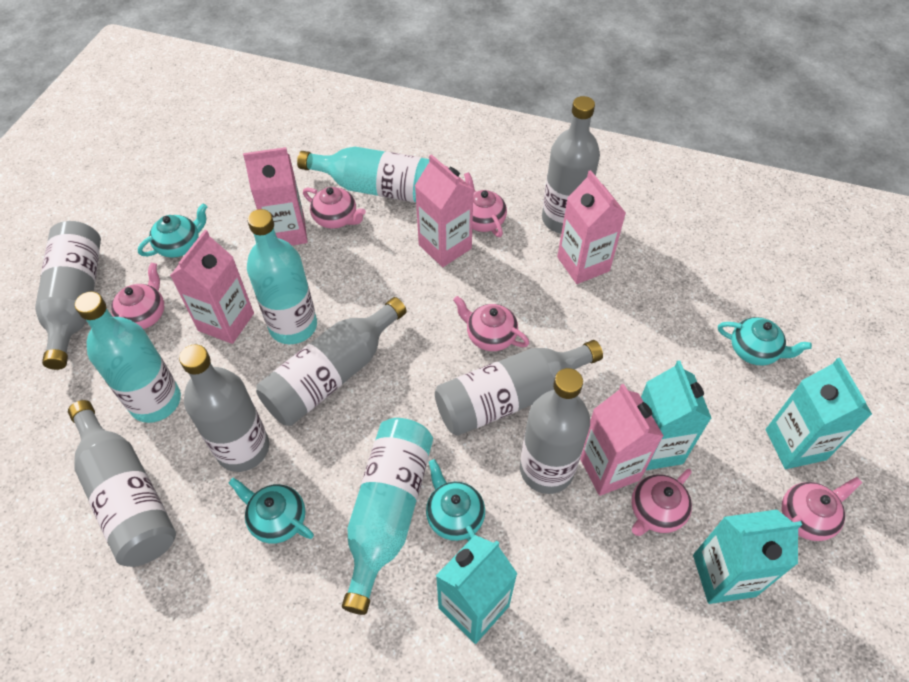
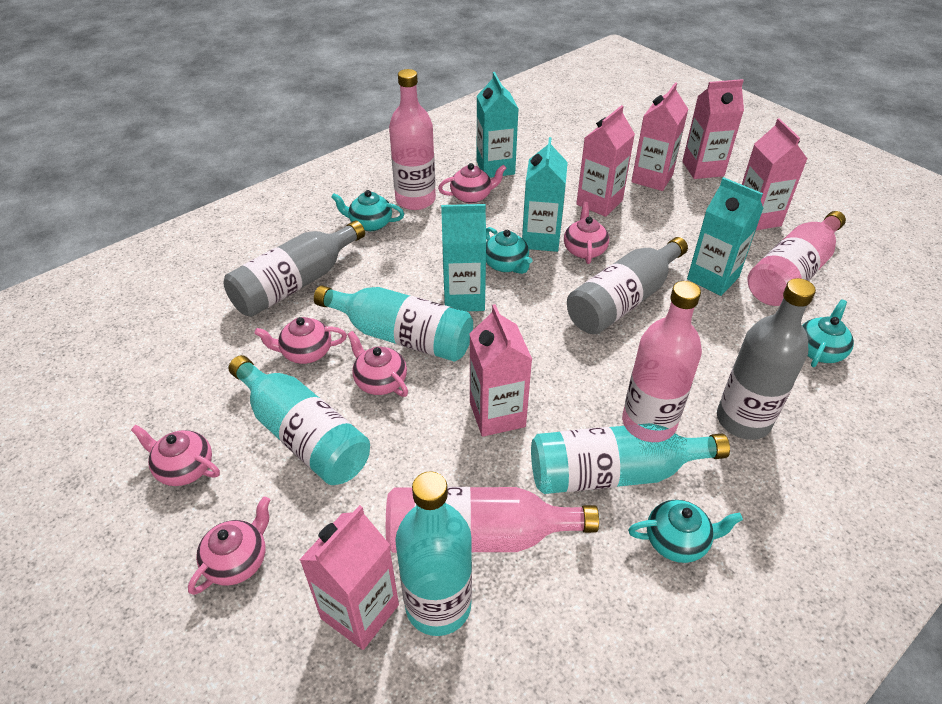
grey bottle: 7 -> 3
pink bottle: 0 -> 4
pink carton: 5 -> 6

